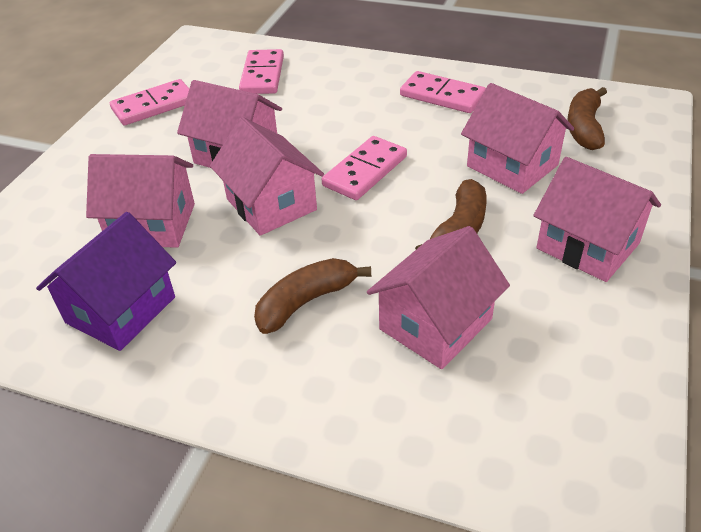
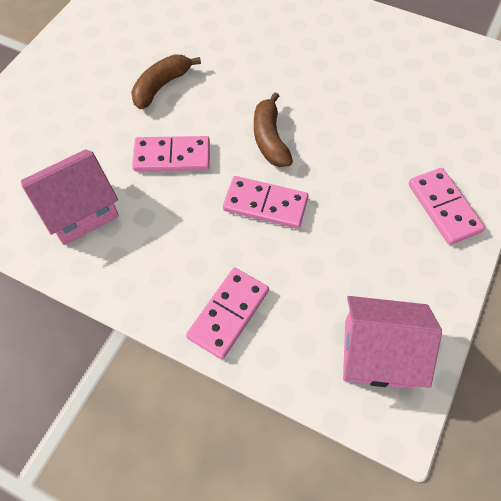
brown banana: 3 -> 2
pink house: 6 -> 2
purple house: 1 -> 0

